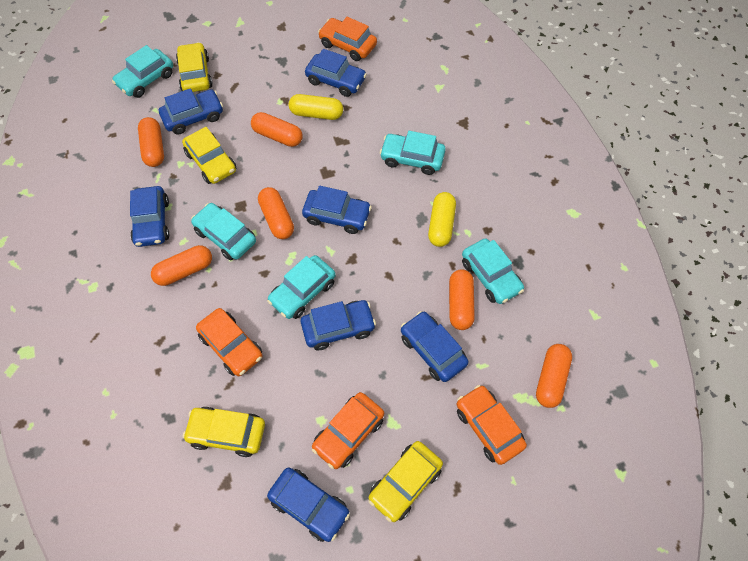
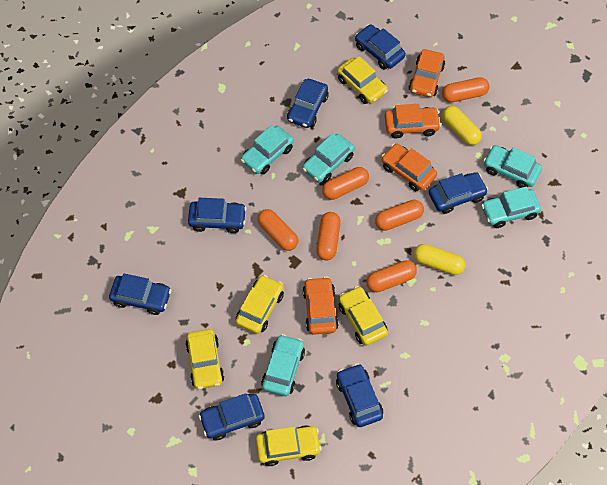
yellow car: 4 -> 5

